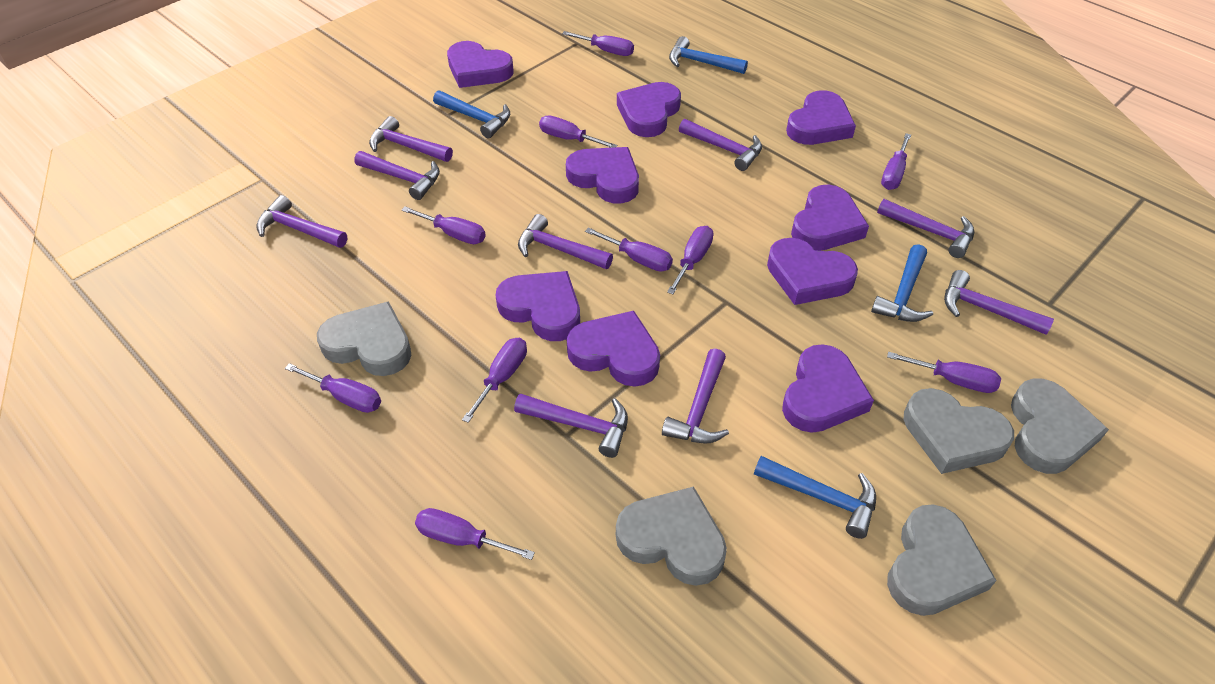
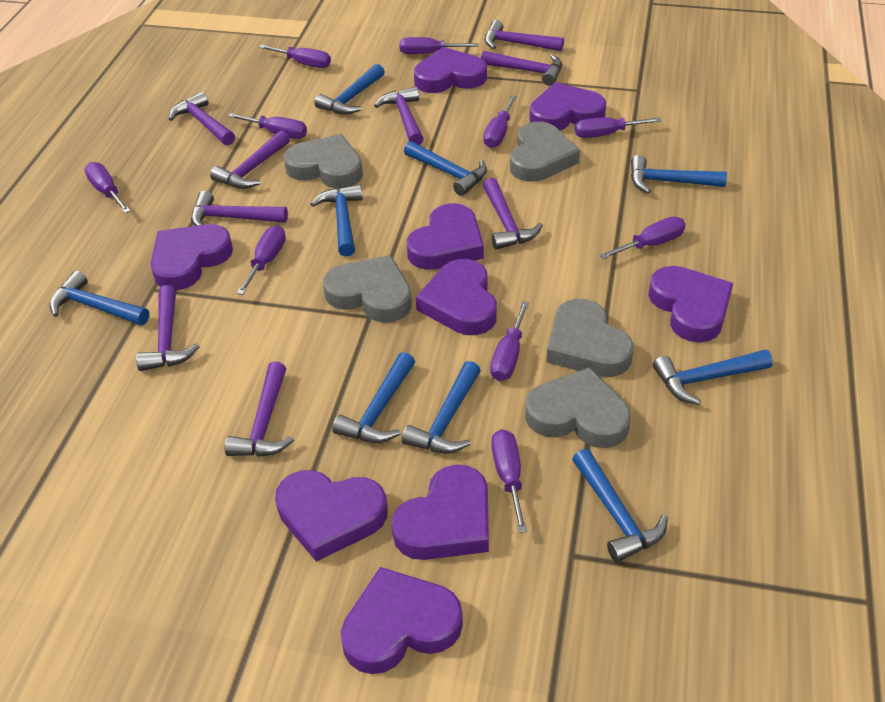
blue hammer: 4 -> 9

